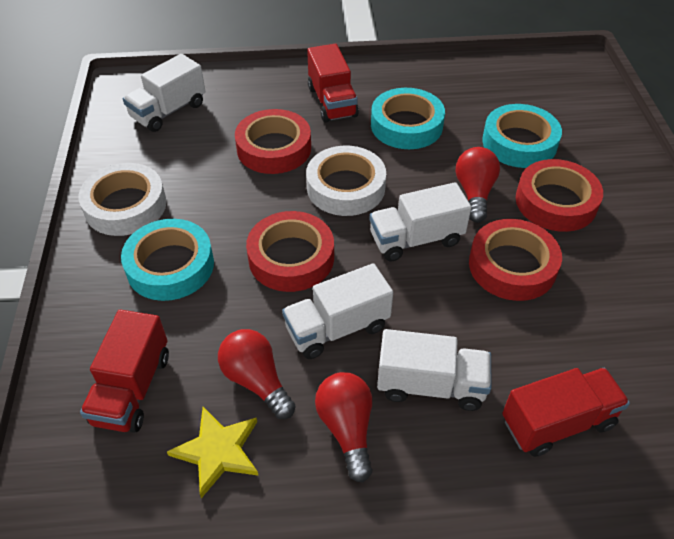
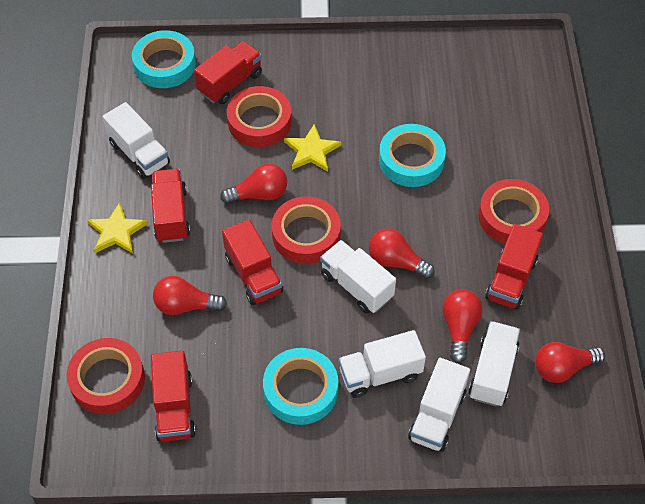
red light bulb: 3 -> 5
red truck: 3 -> 5
white tape: 2 -> 0
white truck: 4 -> 5
yellow star: 1 -> 2

